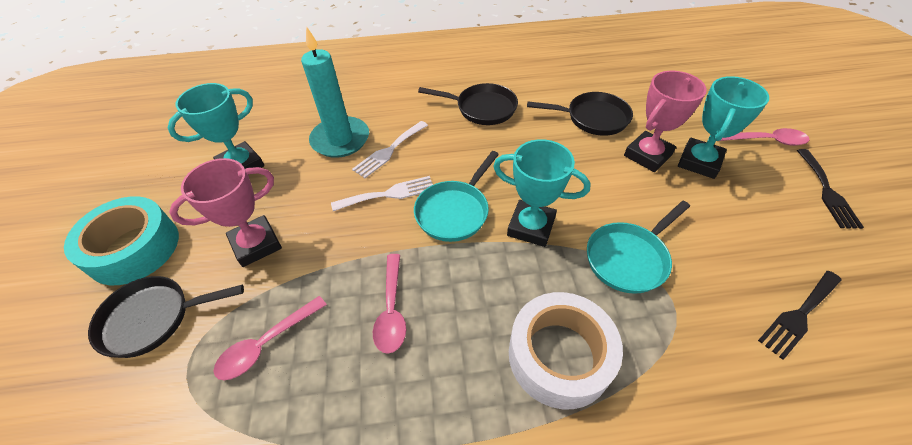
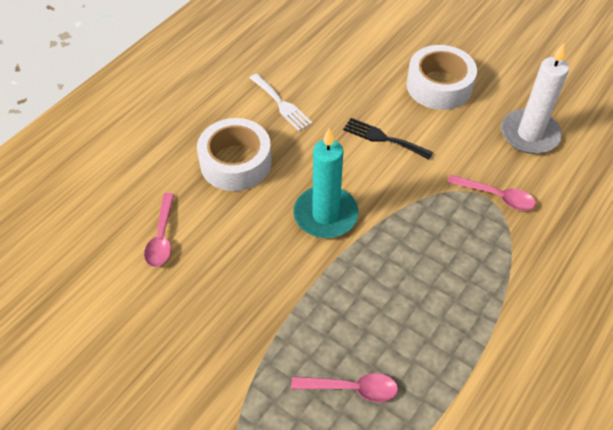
black fork: 2 -> 1
black pan: 3 -> 0
pink trophy: 2 -> 0
turquoise pan: 2 -> 0
turquoise tape: 1 -> 0
turquoise trophy: 3 -> 0
white candle: 0 -> 1
white fork: 2 -> 1
white tape: 1 -> 2

